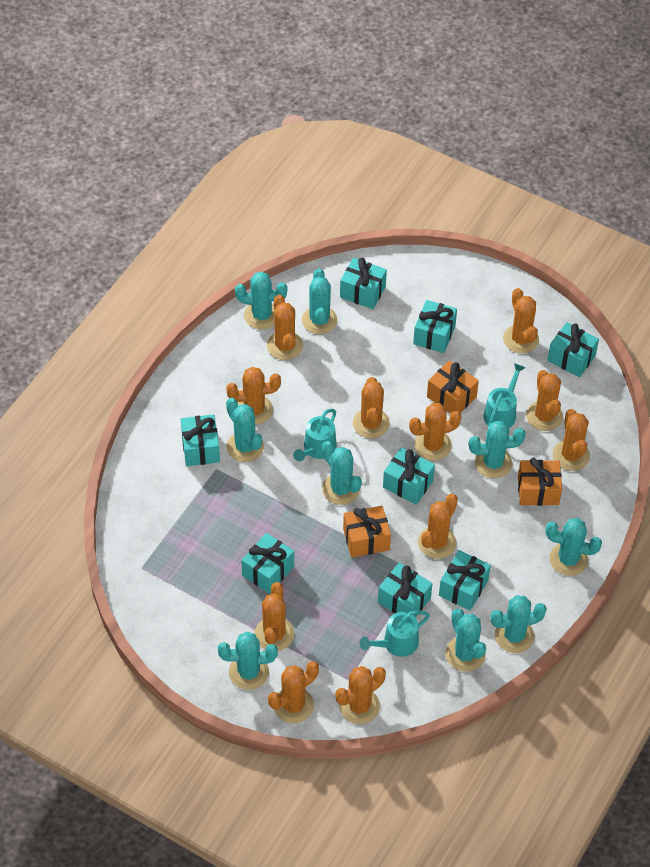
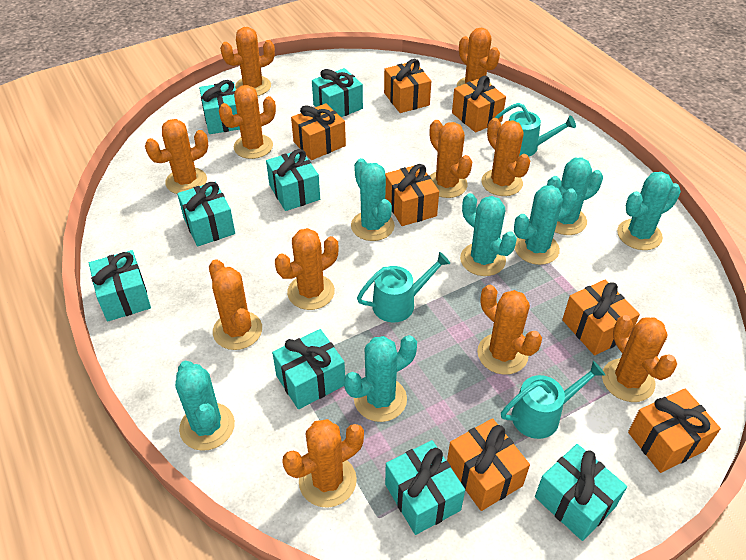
orange gift: 3 -> 7
turquoise cactus: 9 -> 7

